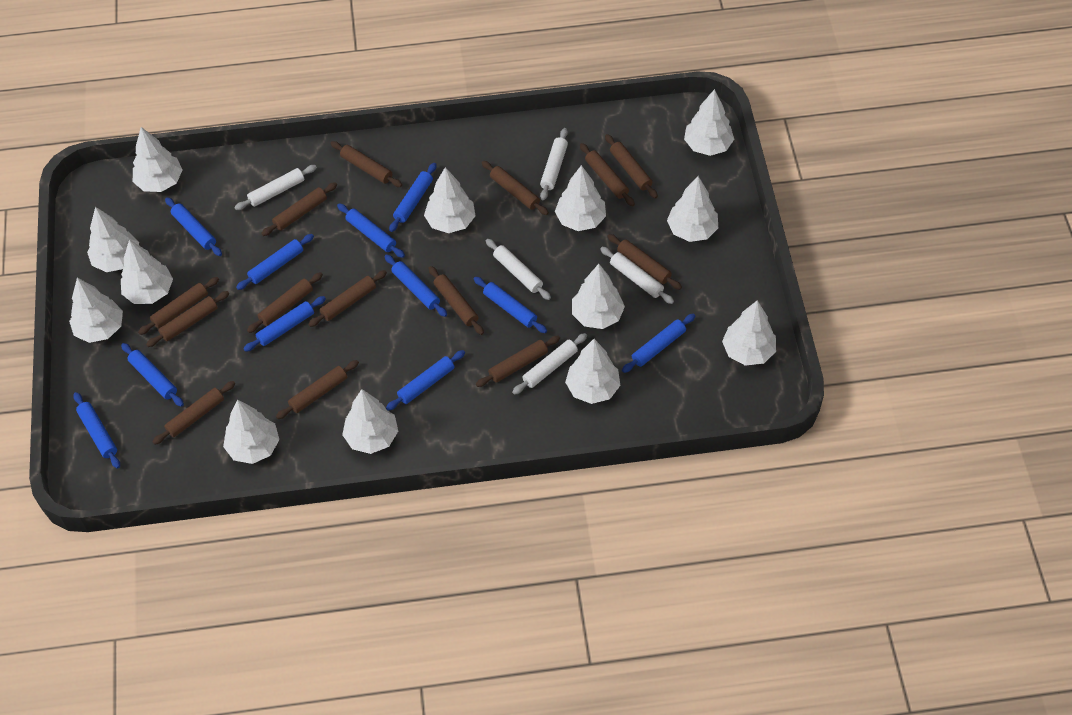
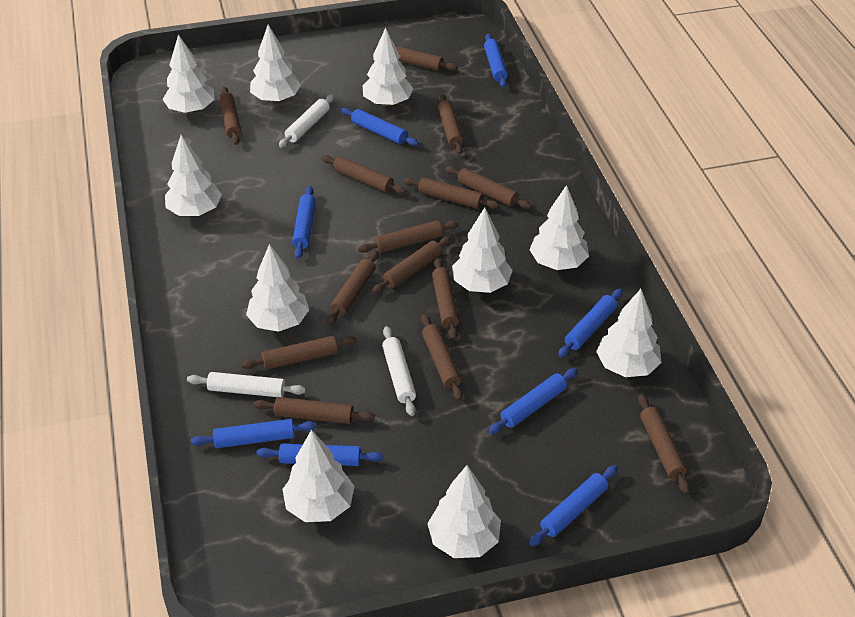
blue rolling pin: 11 -> 8
white rolling pin: 5 -> 3
white tree: 13 -> 10

